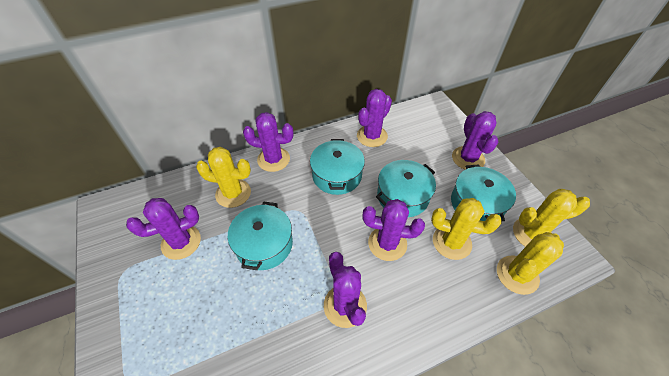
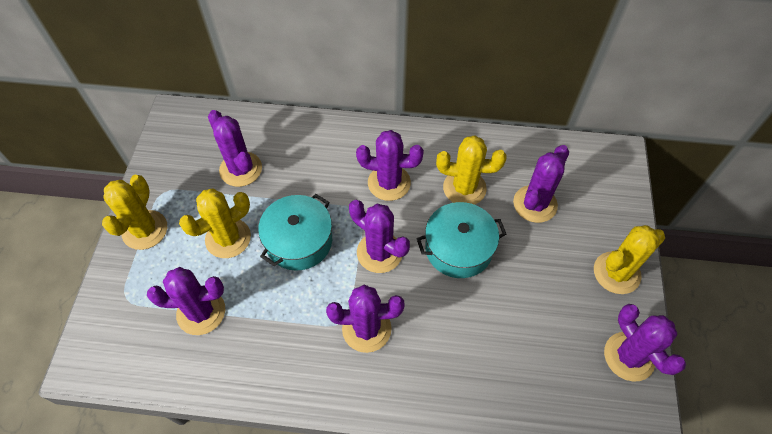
purple cactus: 6 -> 7
turquoise pot: 4 -> 2

